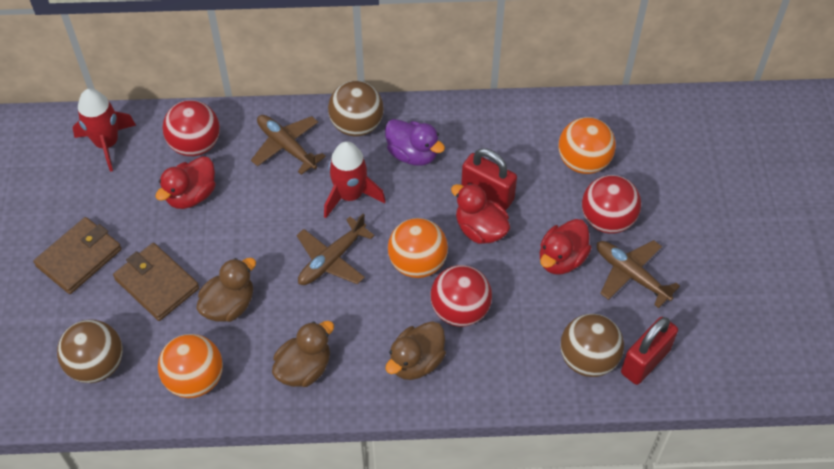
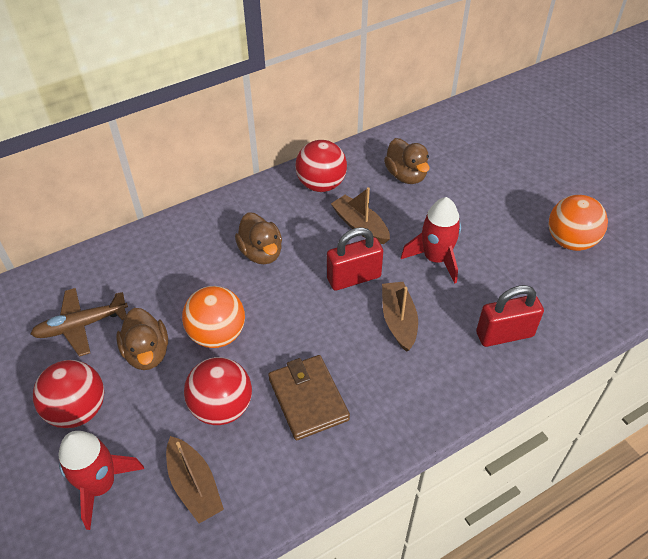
brown ball: 3 -> 0
brown boat: 0 -> 3
brown plane: 3 -> 1
brown wallet: 2 -> 1
orange ball: 3 -> 2
purple duck: 1 -> 0
red duck: 3 -> 0

